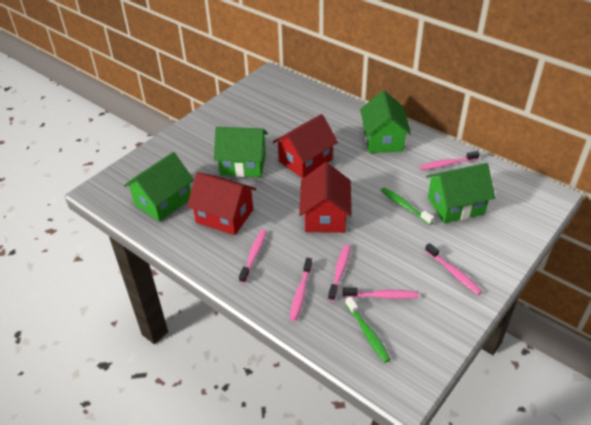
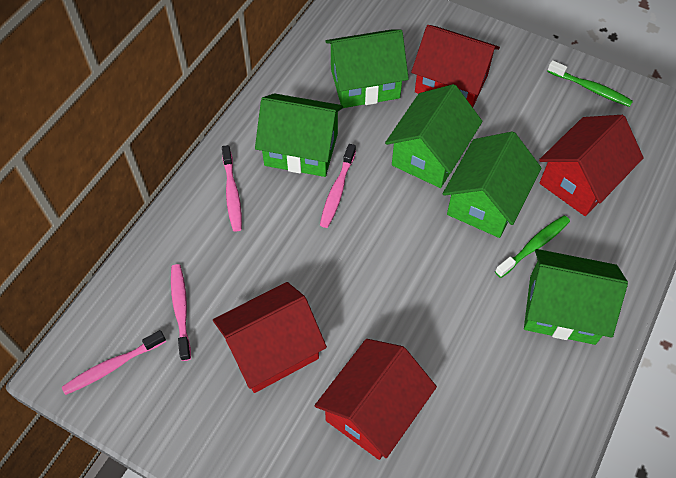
green house: 4 -> 5
pink toothbrush: 6 -> 4
red house: 3 -> 4

